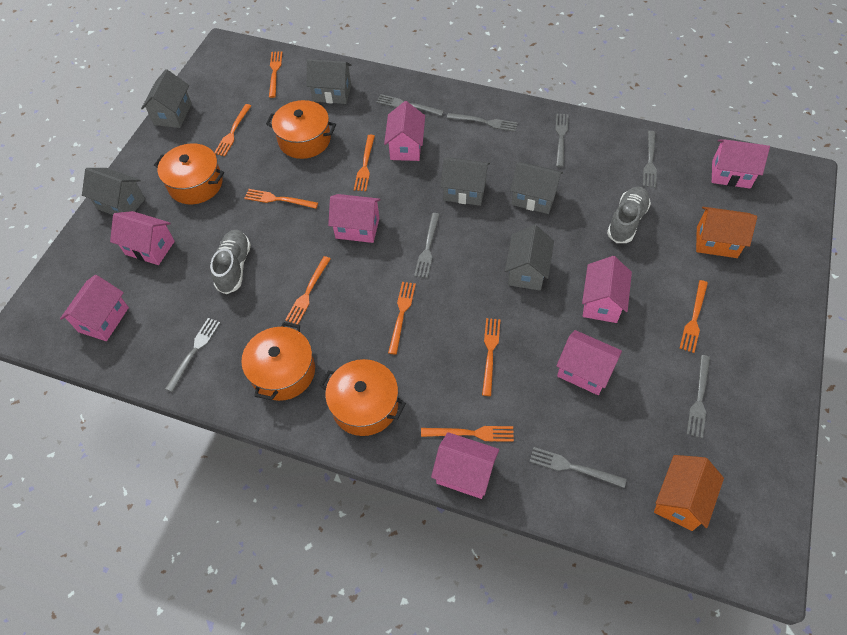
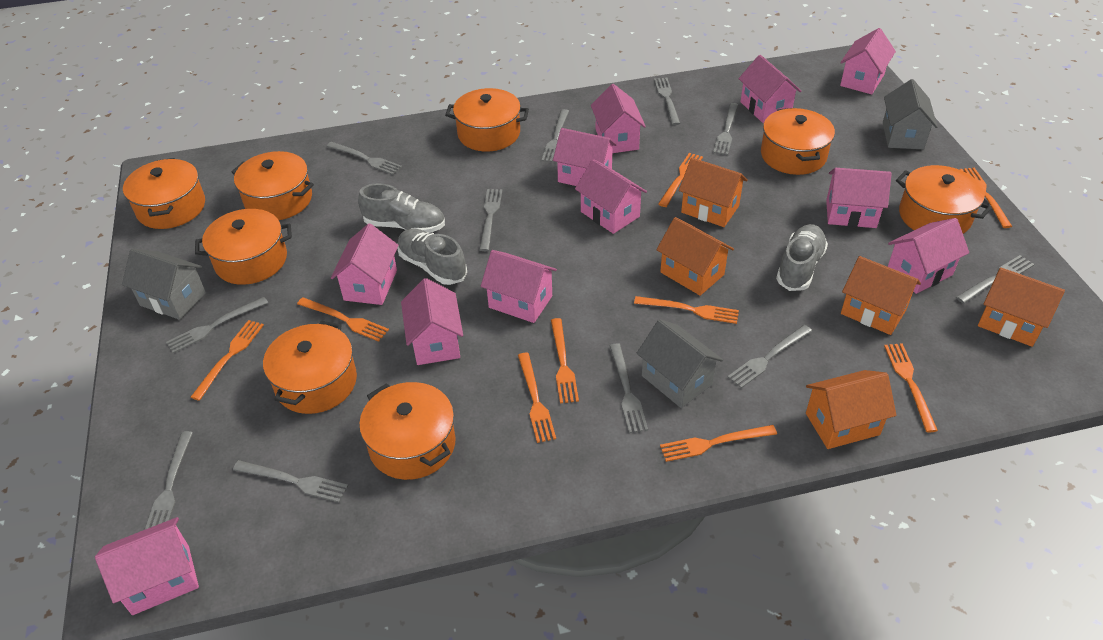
grey fork: 8 -> 11
grey house: 6 -> 3
grey shoe: 2 -> 3
orange house: 2 -> 5
orange pot: 4 -> 8
pink house: 8 -> 11

